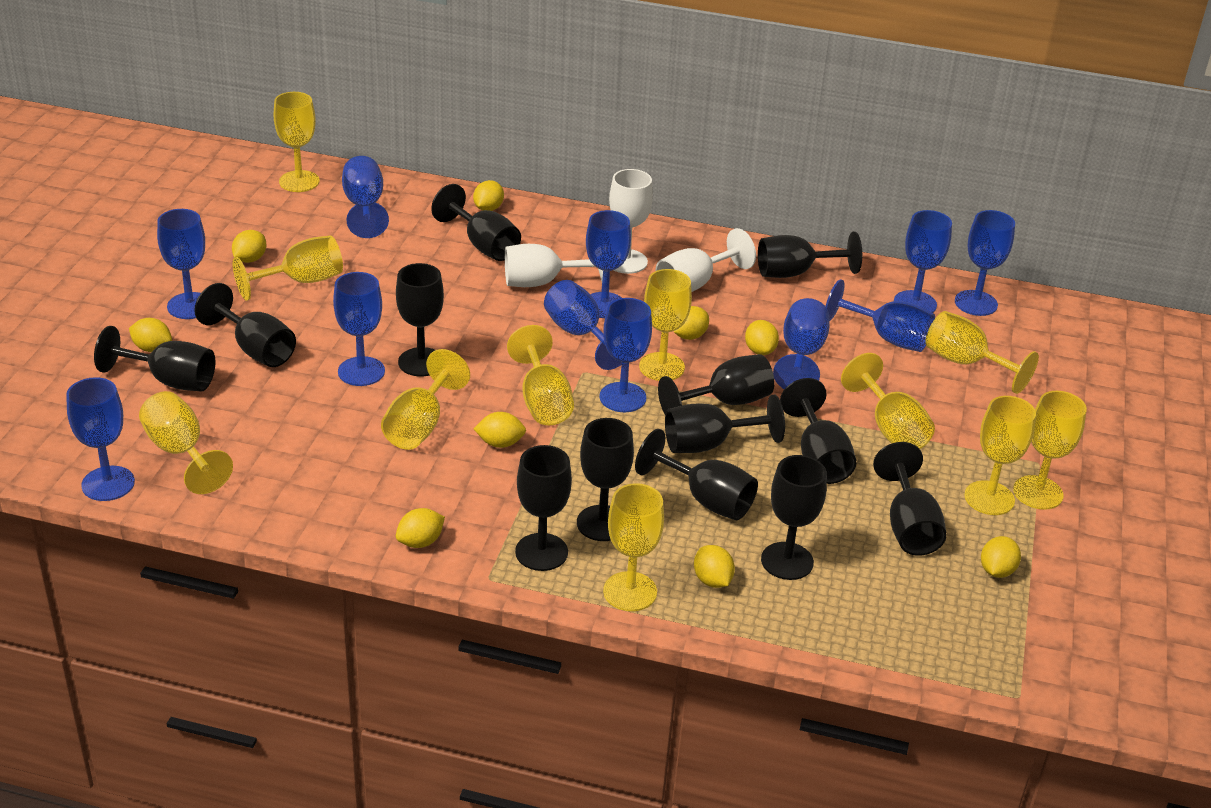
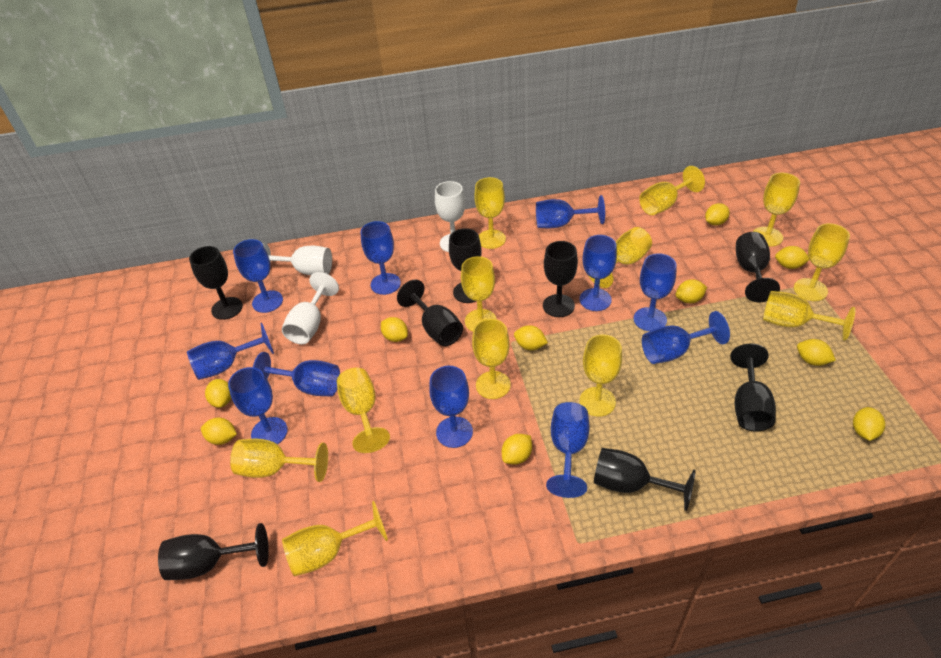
black goblet: 13 -> 8
yellow goblet: 11 -> 12
yellow lemon: 9 -> 10

